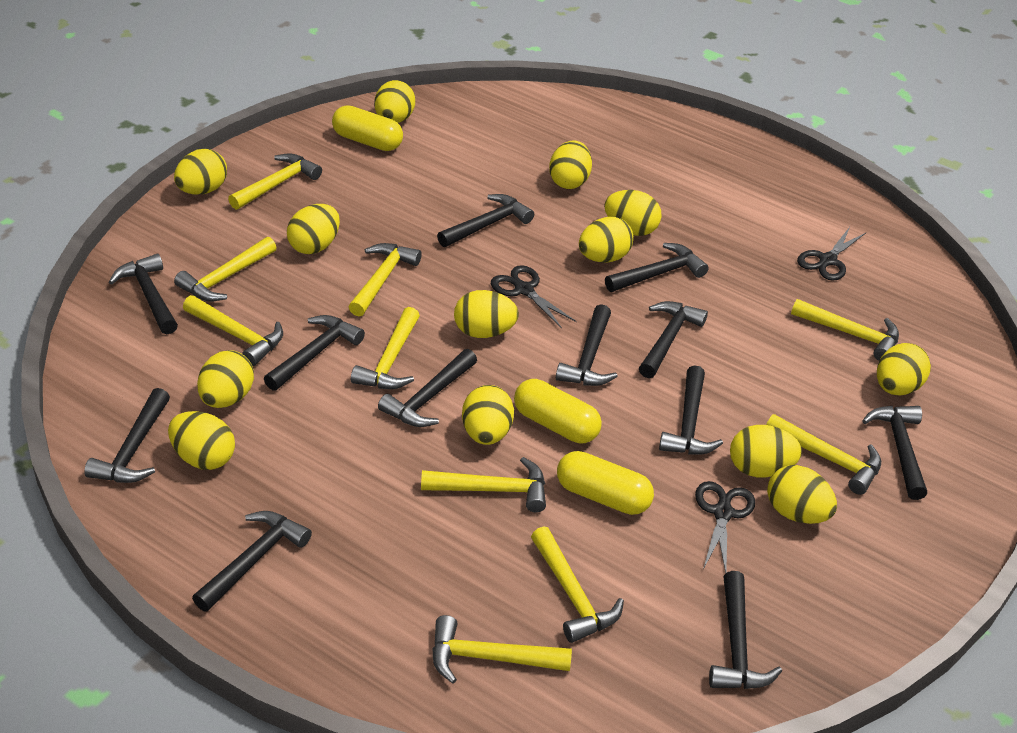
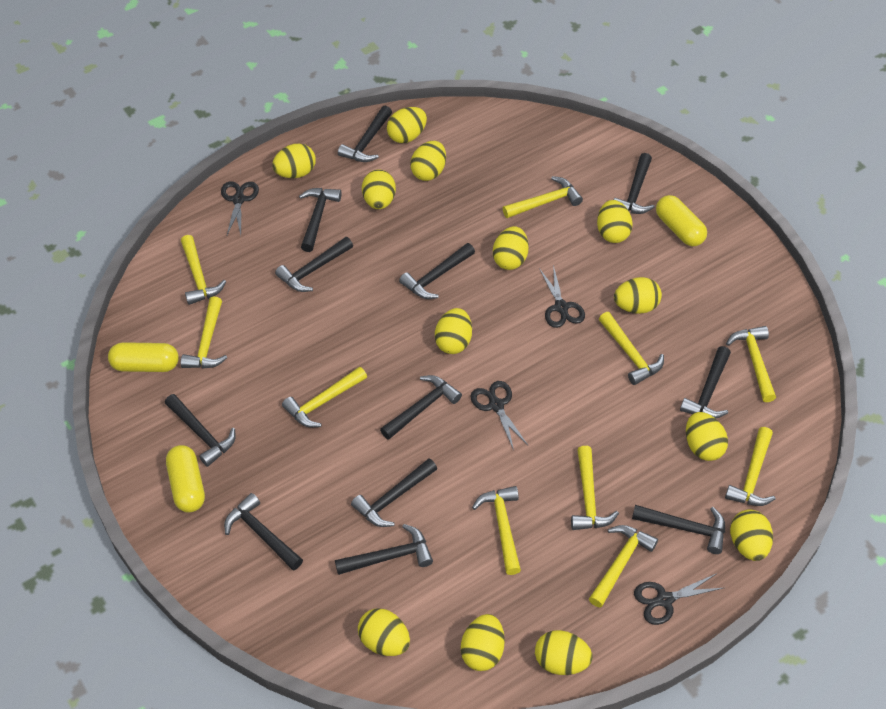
black scissors: 3 -> 4

